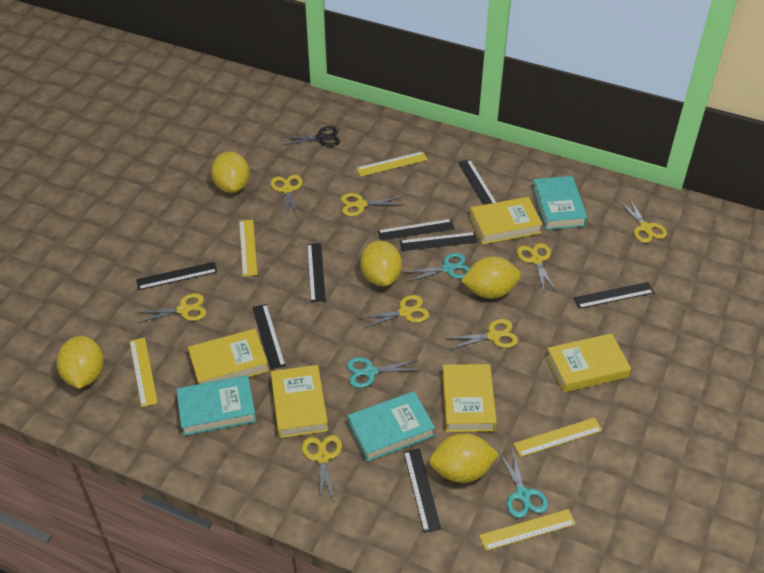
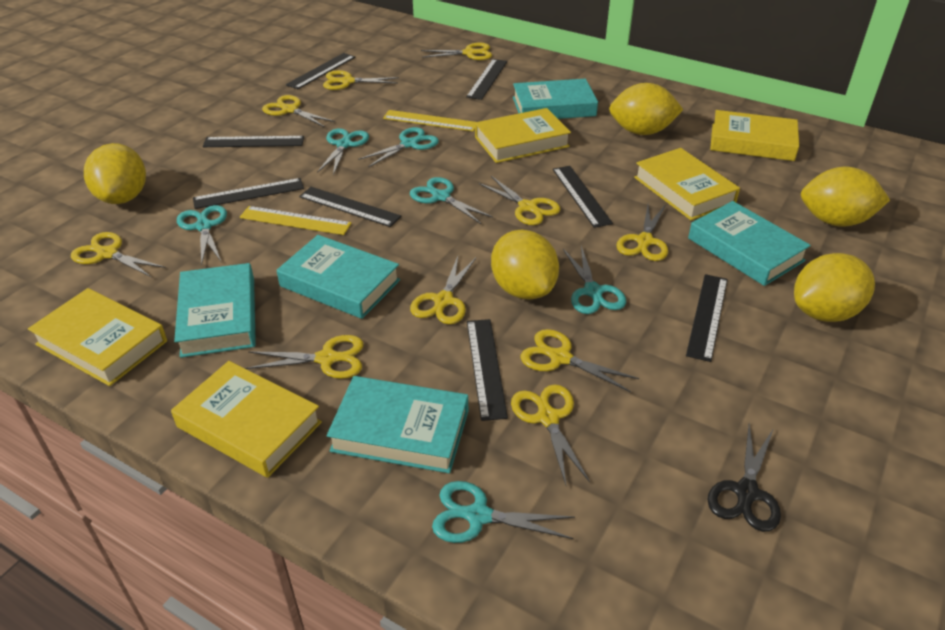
turquoise book: 3 -> 5
turquoise scissors: 3 -> 6
yellow ruler: 5 -> 2
yellow scissors: 8 -> 10

